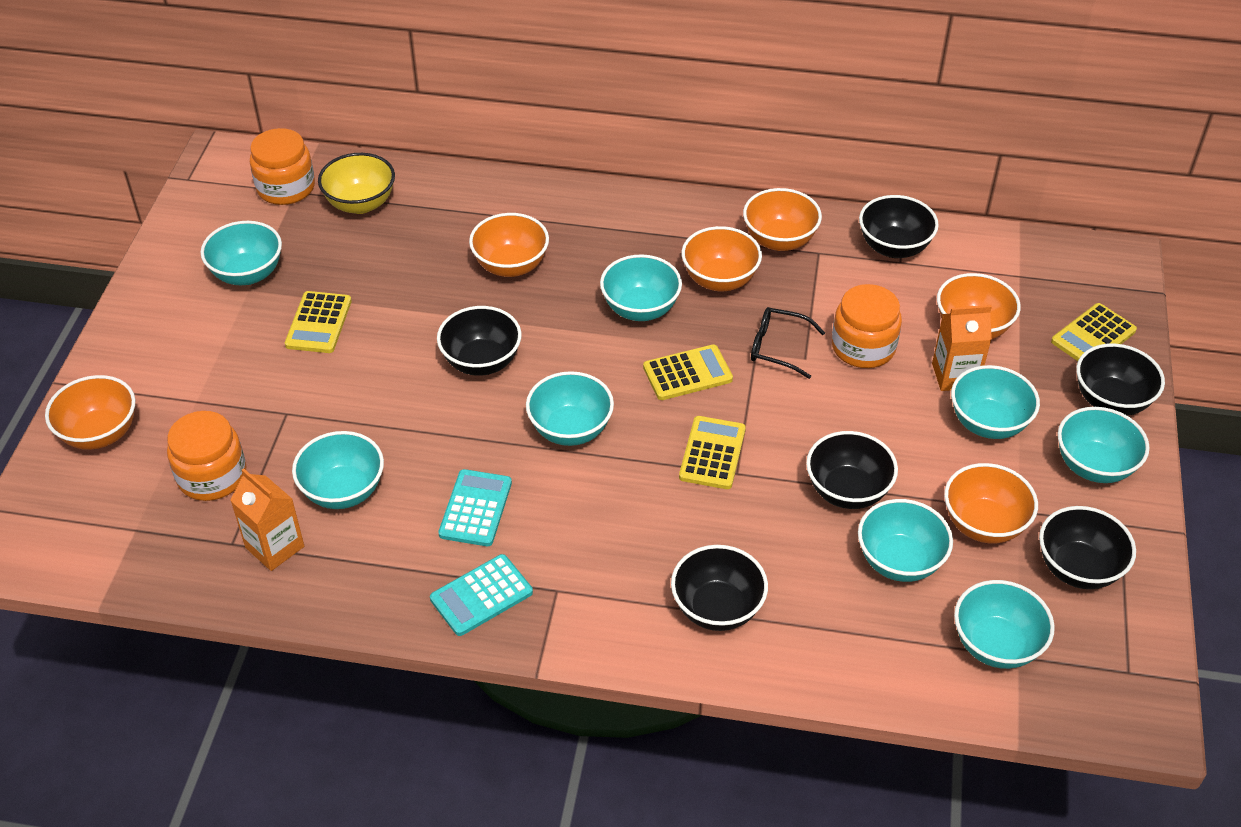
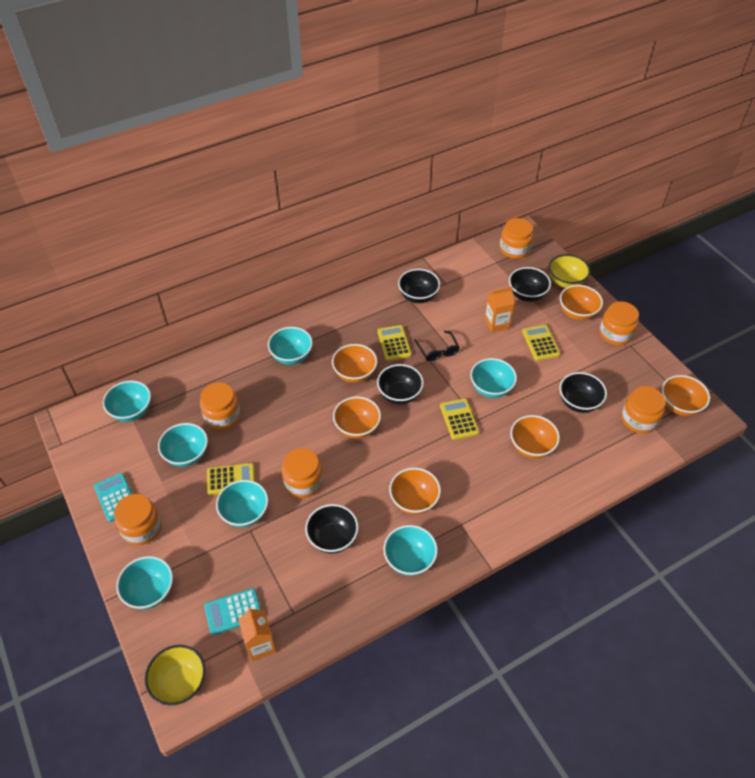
black bowl: 6 -> 5
orange jar: 3 -> 6
turquoise bowl: 8 -> 7
yellow bowl: 1 -> 2

